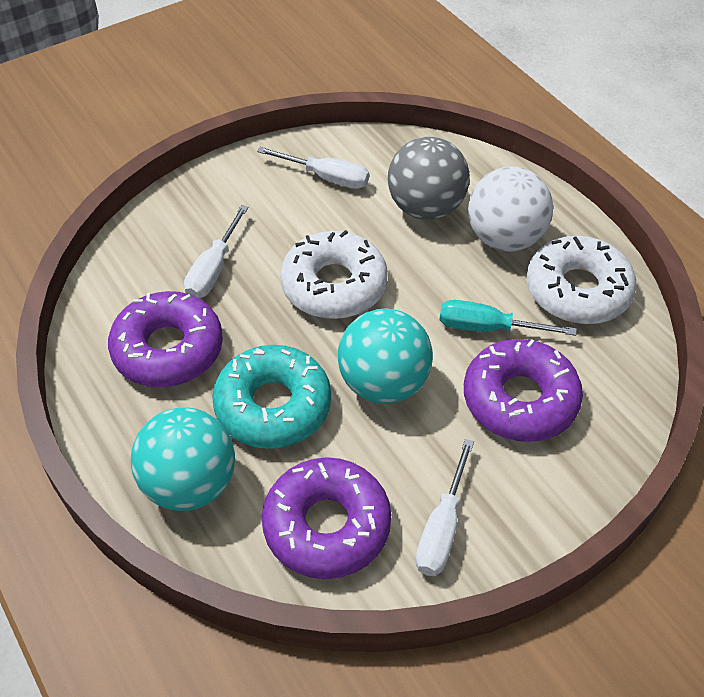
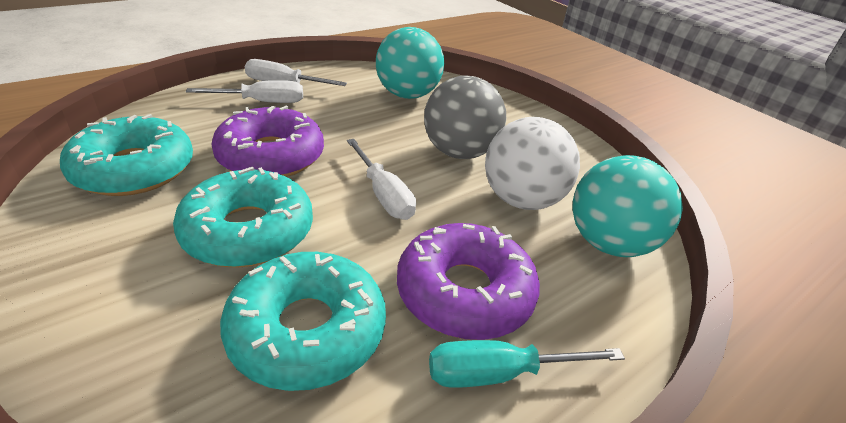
purple donut: 3 -> 2
turquoise donut: 1 -> 3
white donut: 2 -> 0

